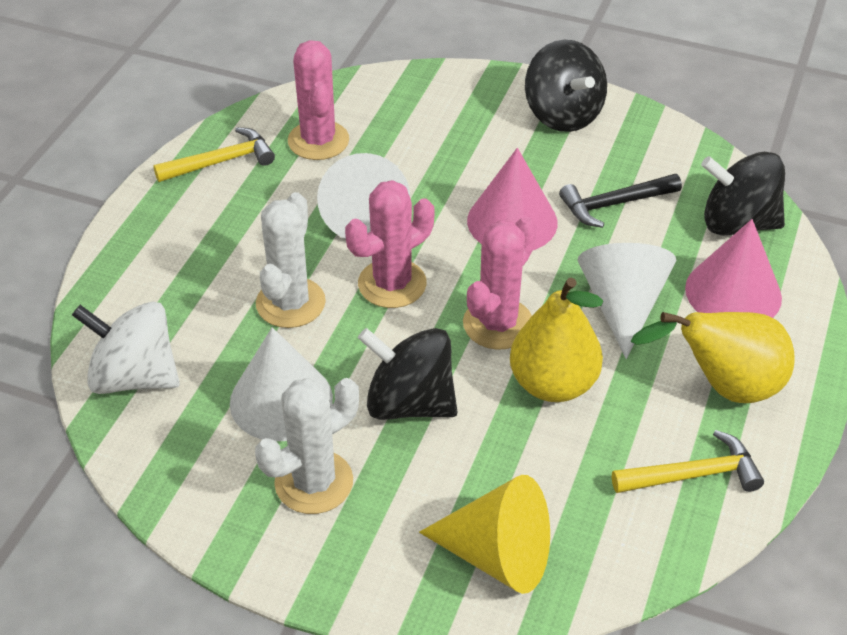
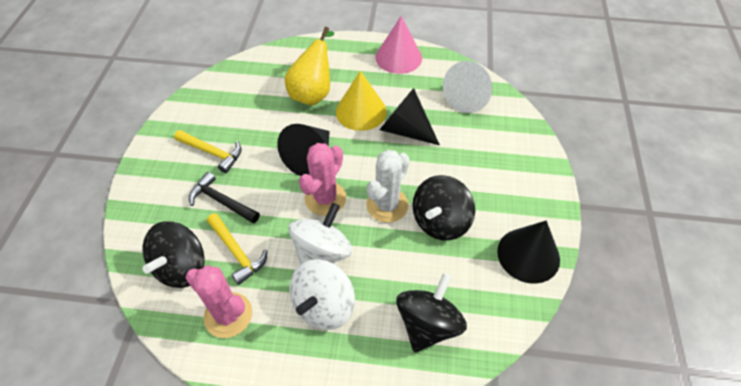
black cone: 0 -> 3
pink cactus: 3 -> 2
pink cone: 2 -> 1
white cactus: 2 -> 1
white cone: 3 -> 1
white spinning top: 1 -> 2
yellow pear: 2 -> 1

